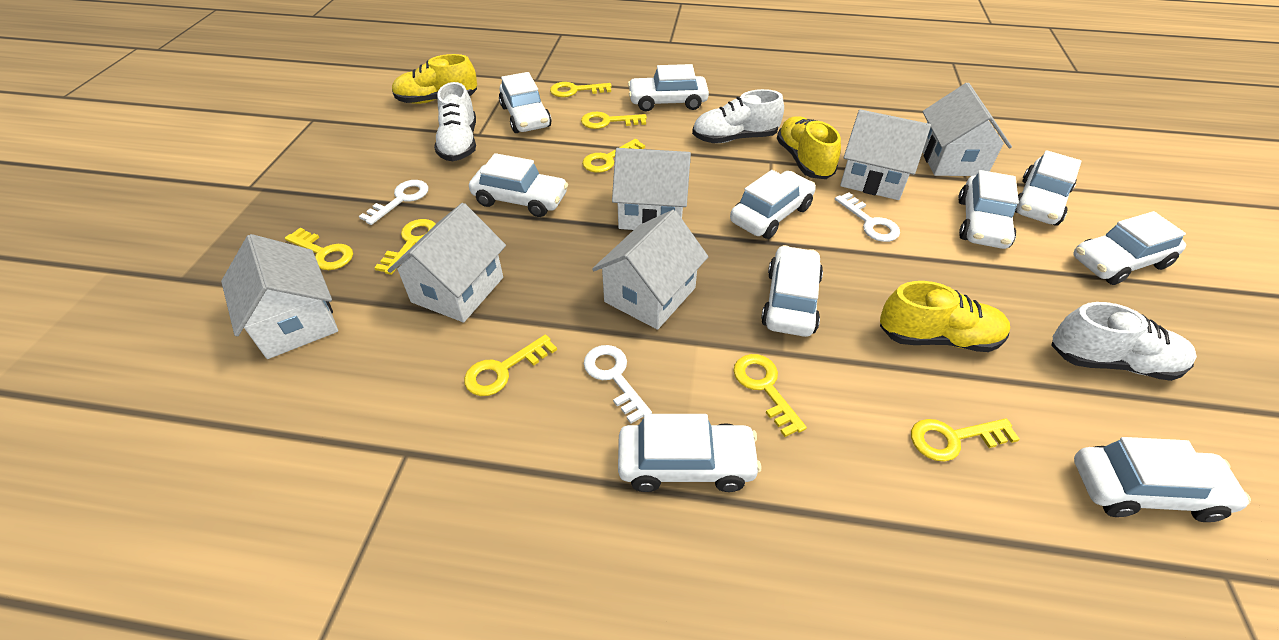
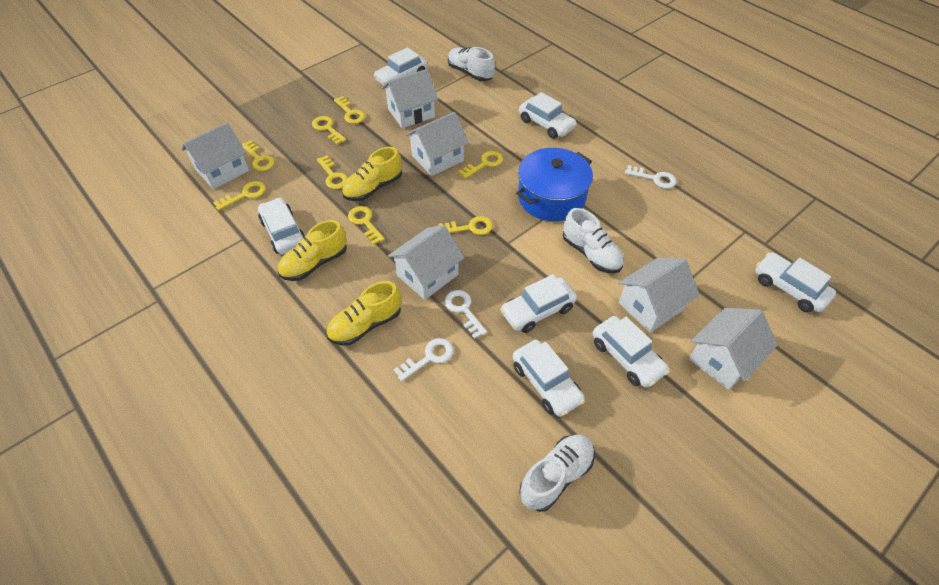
blue pot: 0 -> 1
white car: 10 -> 7

